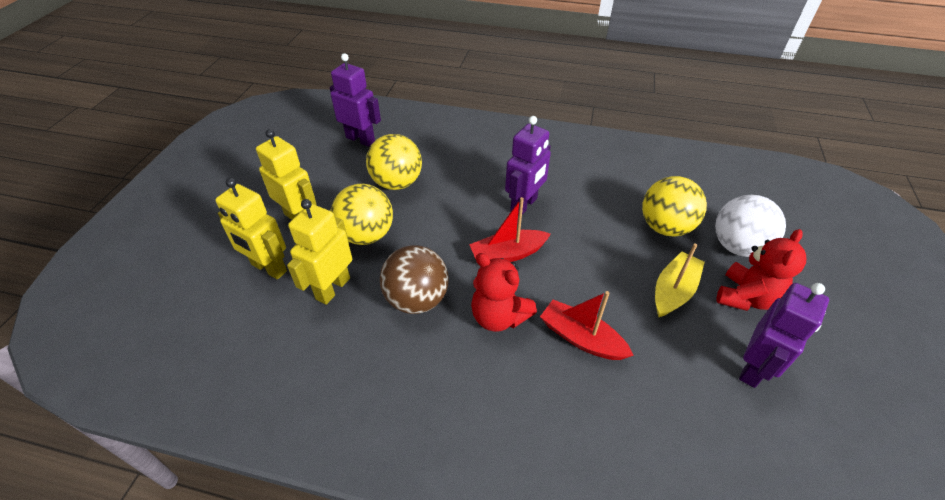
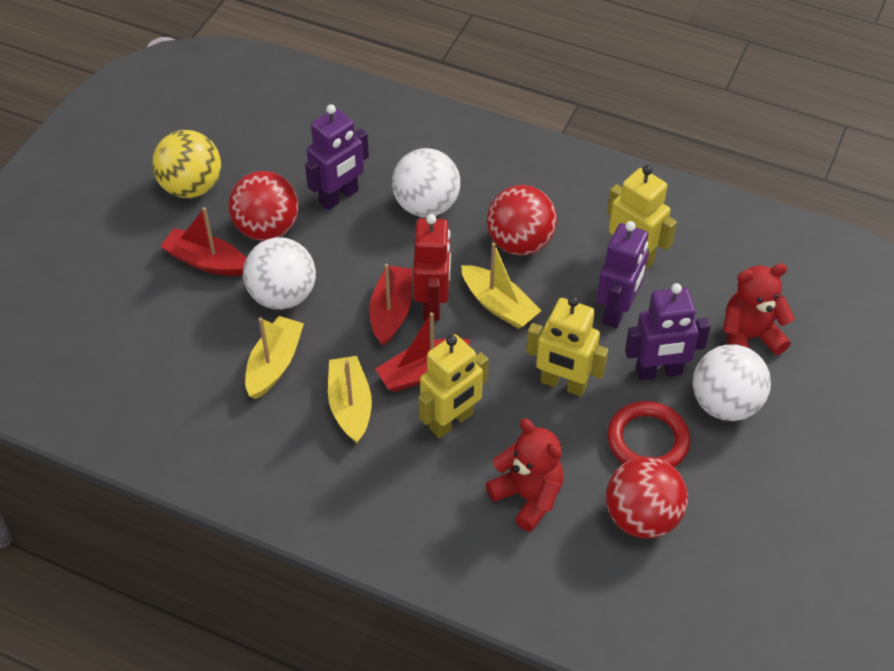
brown ball: 1 -> 0
red ball: 0 -> 3
red boat: 2 -> 3
red ring: 0 -> 1
red robot: 0 -> 1
white ball: 1 -> 3
yellow ball: 3 -> 1
yellow boat: 1 -> 3

